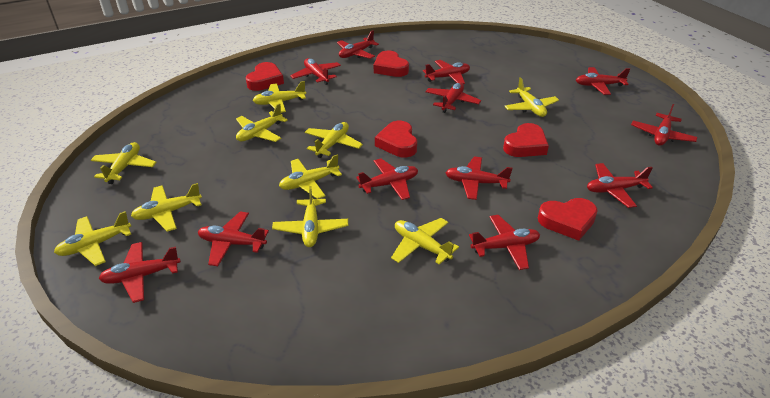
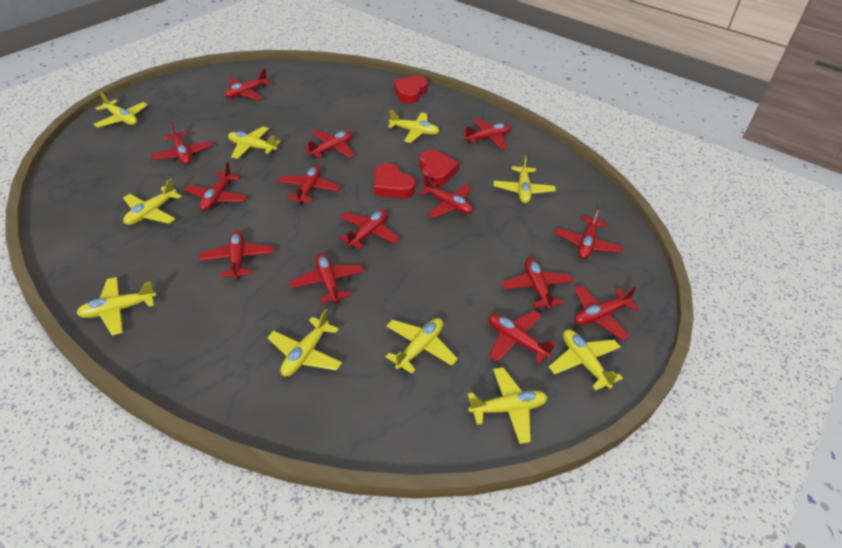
red heart: 5 -> 3
red plane: 12 -> 14

